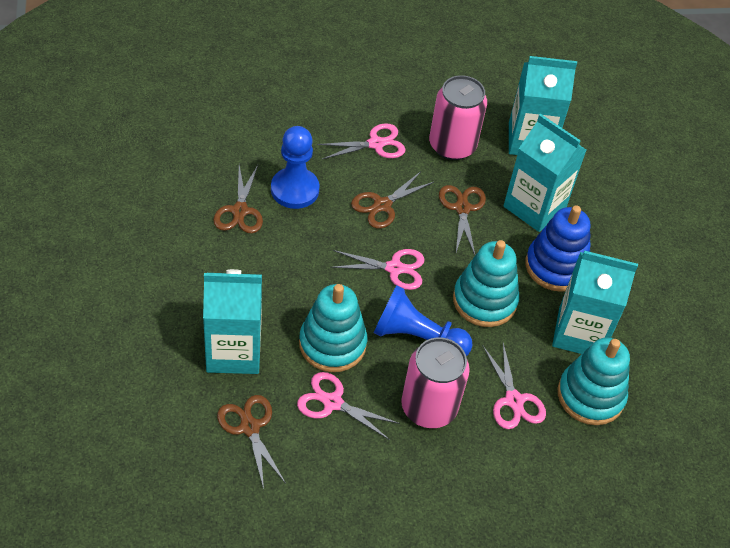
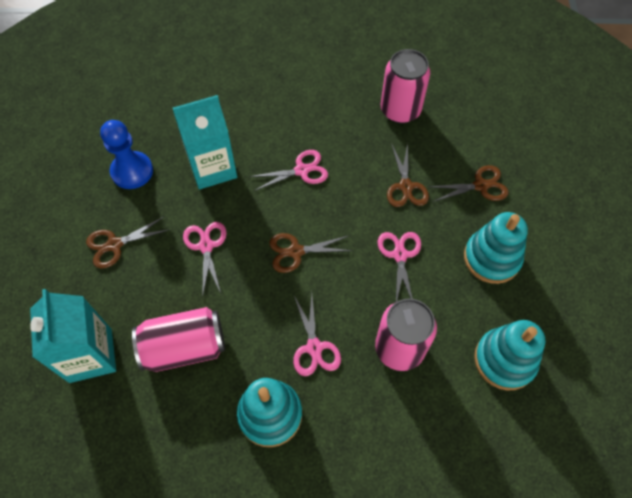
blue pawn: 2 -> 1
blue stacking toy: 1 -> 0
pink can: 2 -> 3
turquoise carton: 4 -> 2

